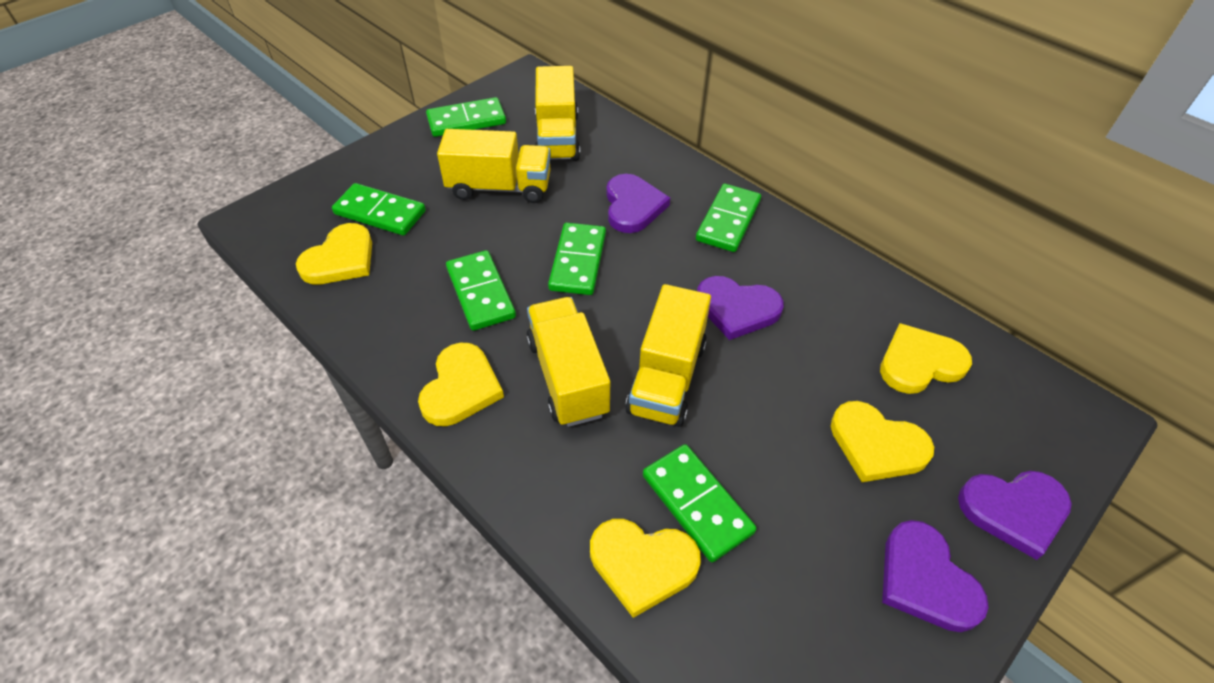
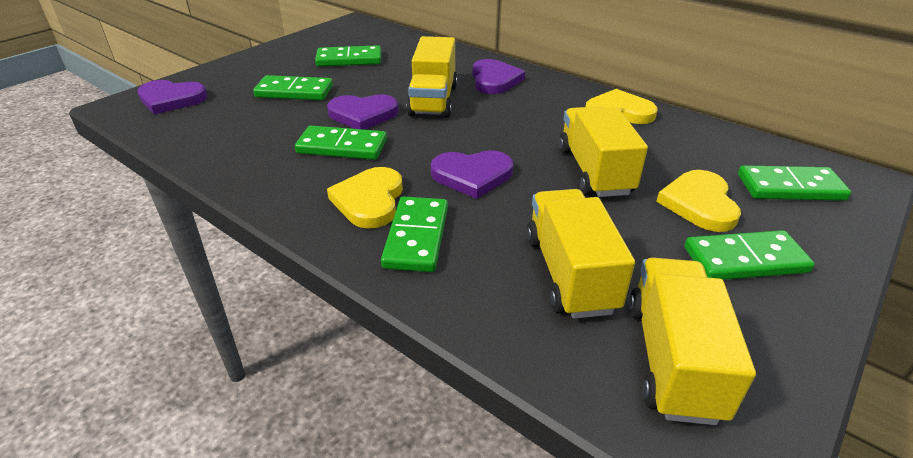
yellow heart: 5 -> 3

